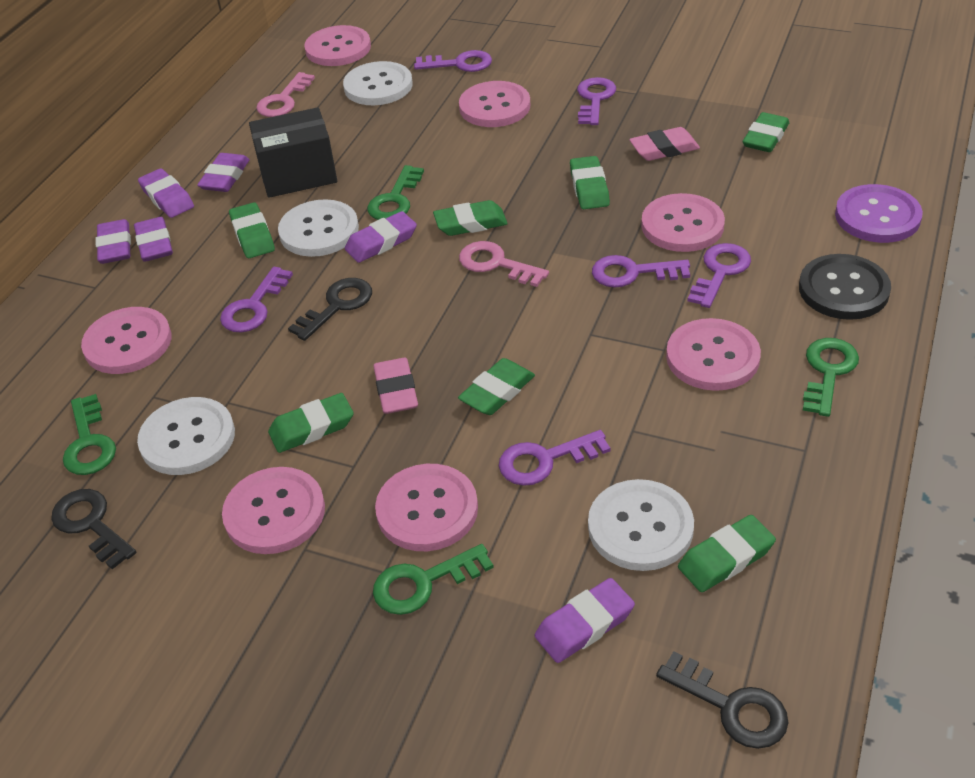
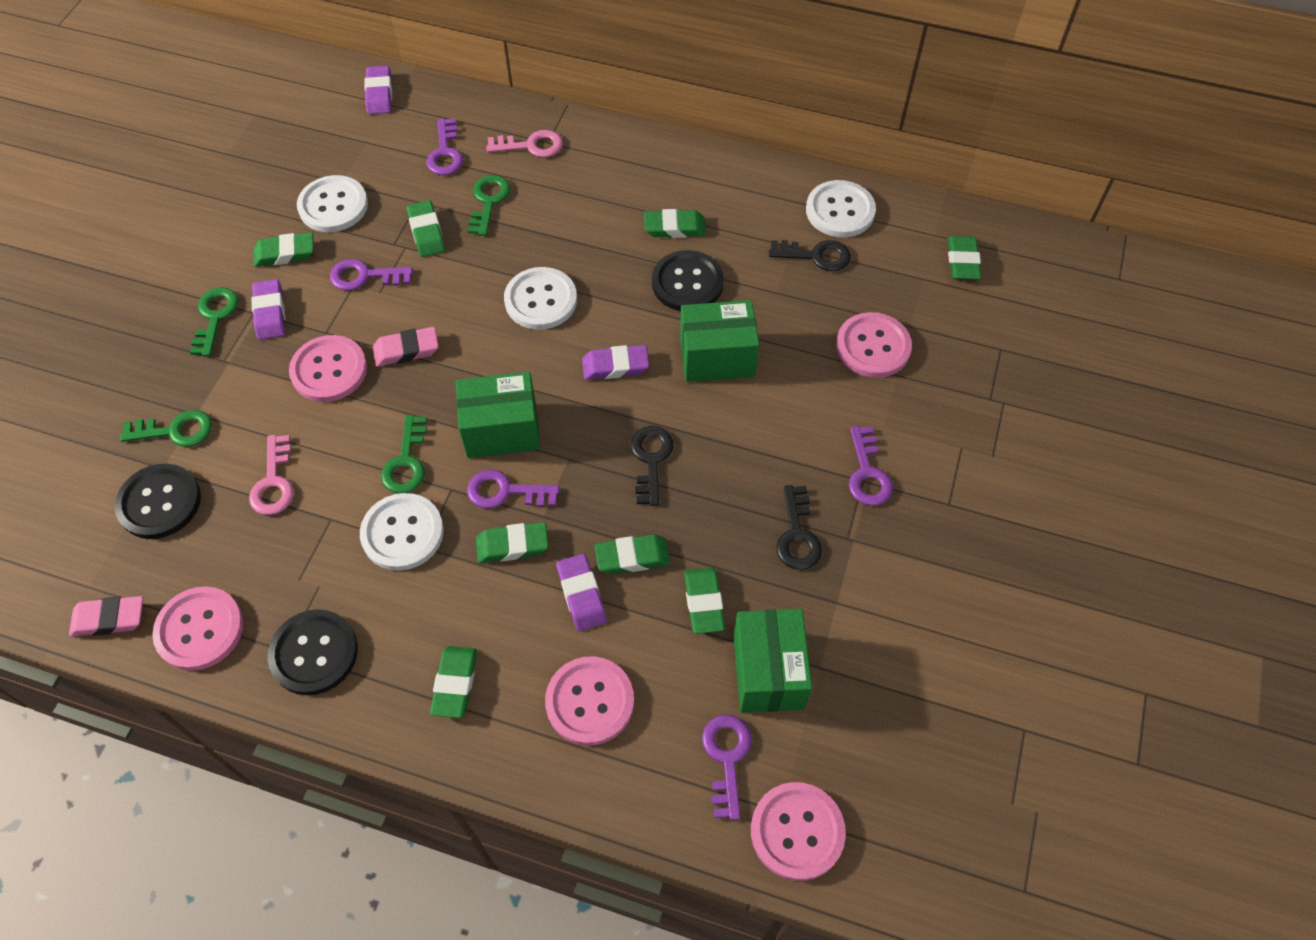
black box: 1 -> 0
black button: 1 -> 3
green box: 0 -> 3
green eraser: 7 -> 8
pink button: 7 -> 5
purple button: 1 -> 0
purple eraser: 6 -> 4
purple key: 6 -> 5

